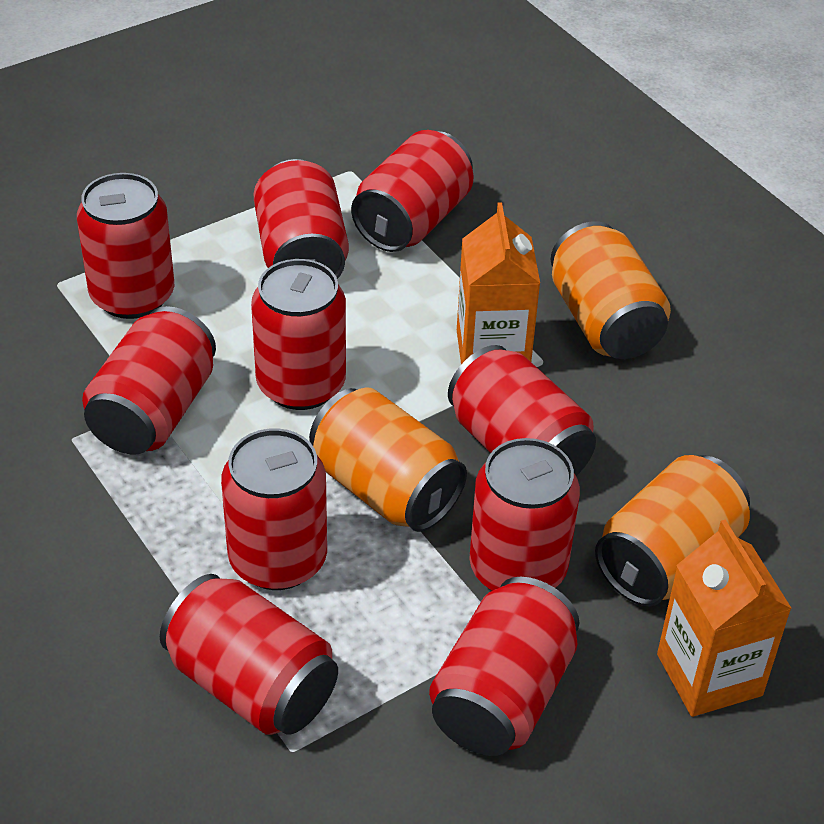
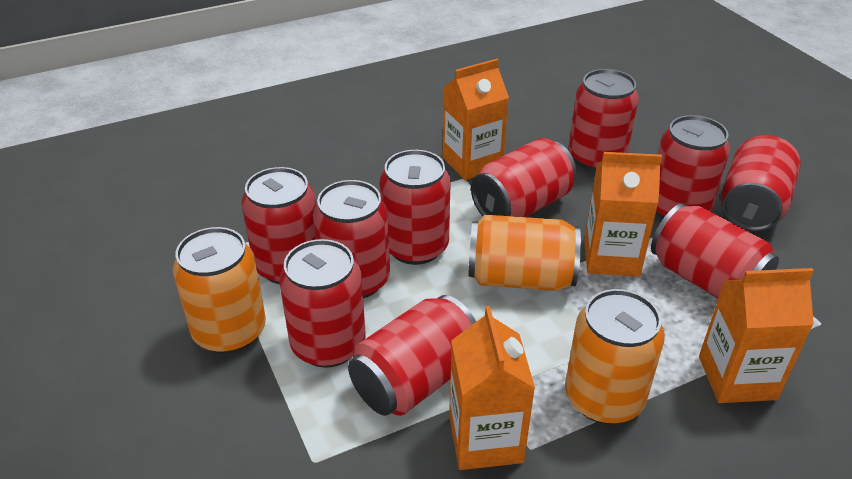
orange carton: 2 -> 4

